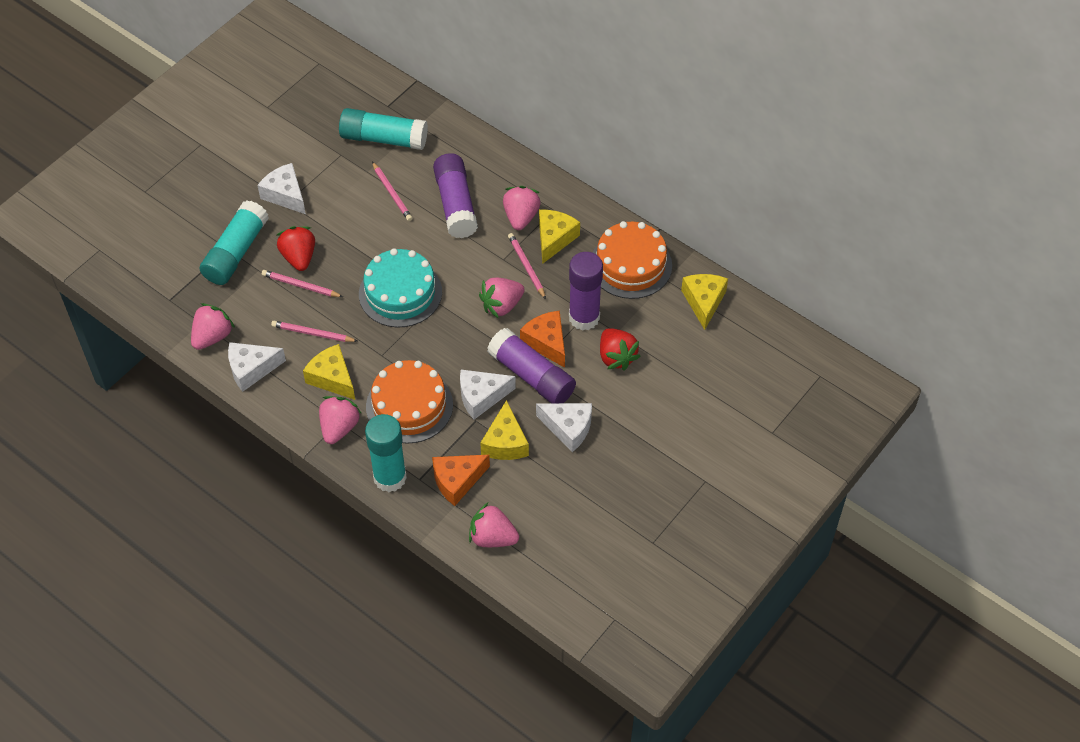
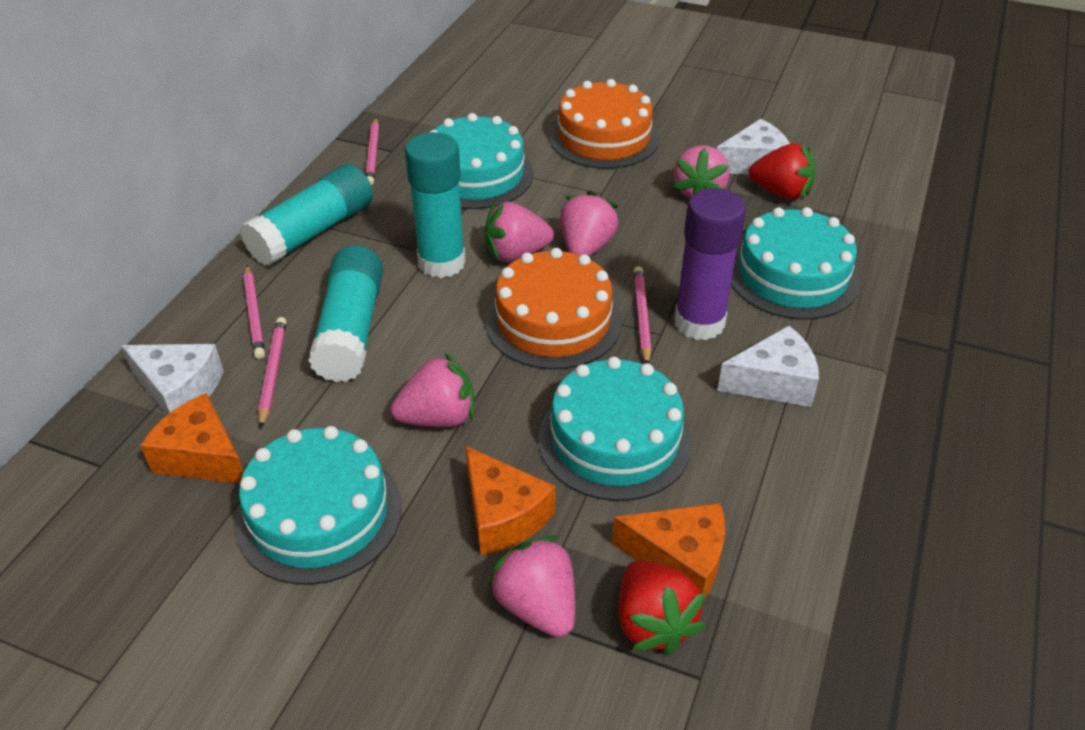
orange cheese: 2 -> 3
purple glue stick: 3 -> 1
turquoise cake: 1 -> 4
white cheese: 4 -> 3
yellow cheese: 4 -> 0

